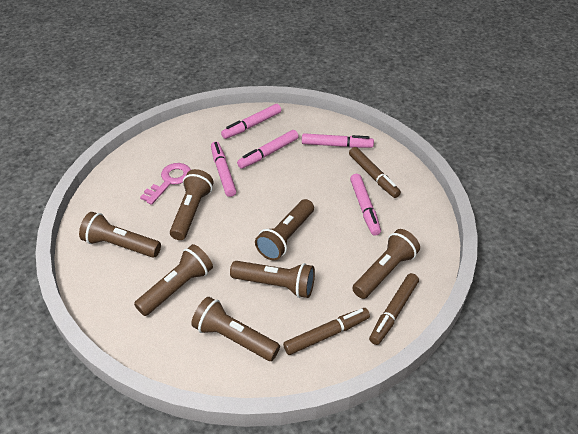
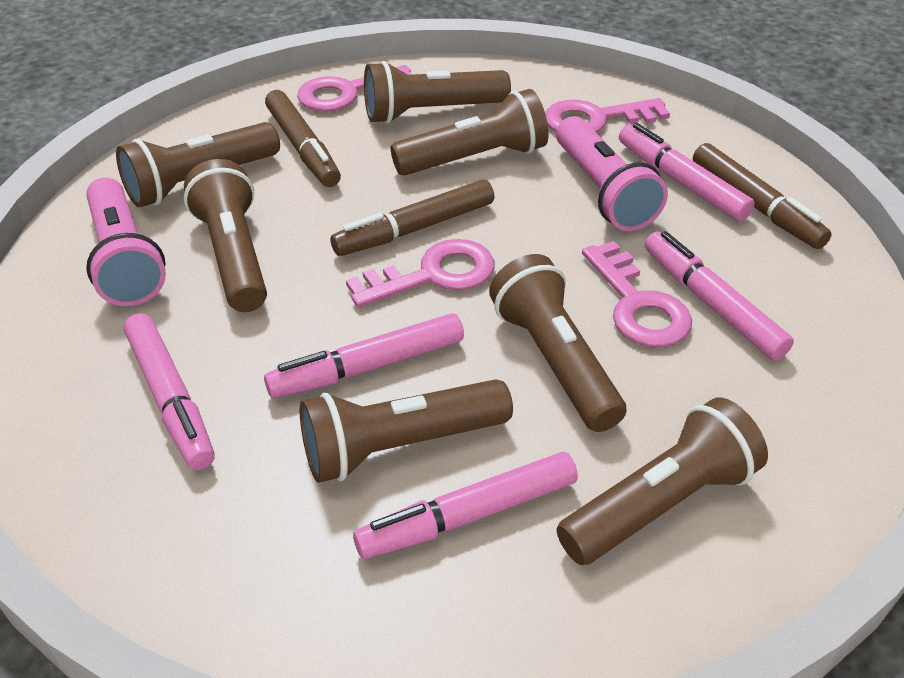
pink flashlight: 0 -> 2
pink key: 1 -> 4

